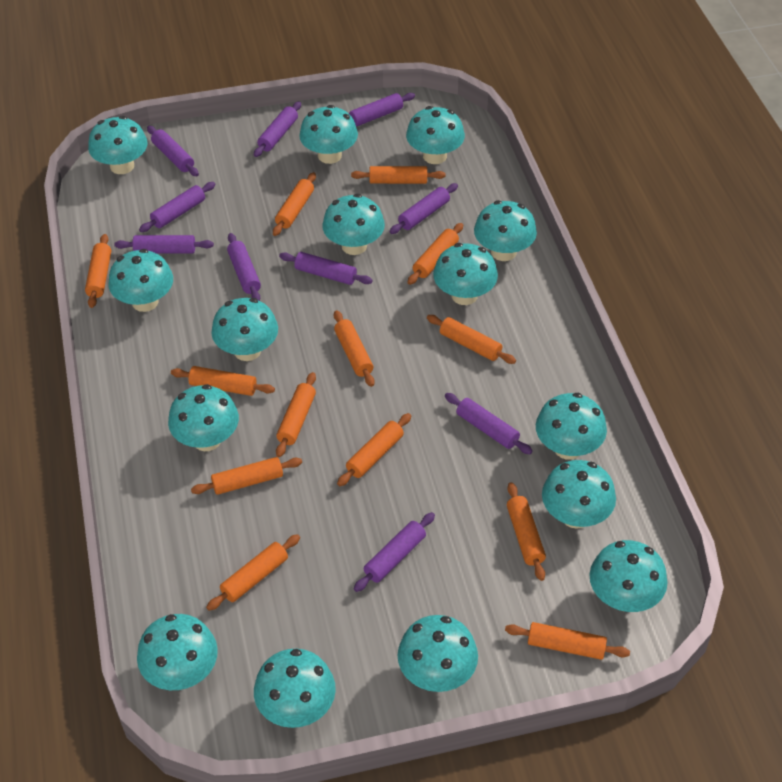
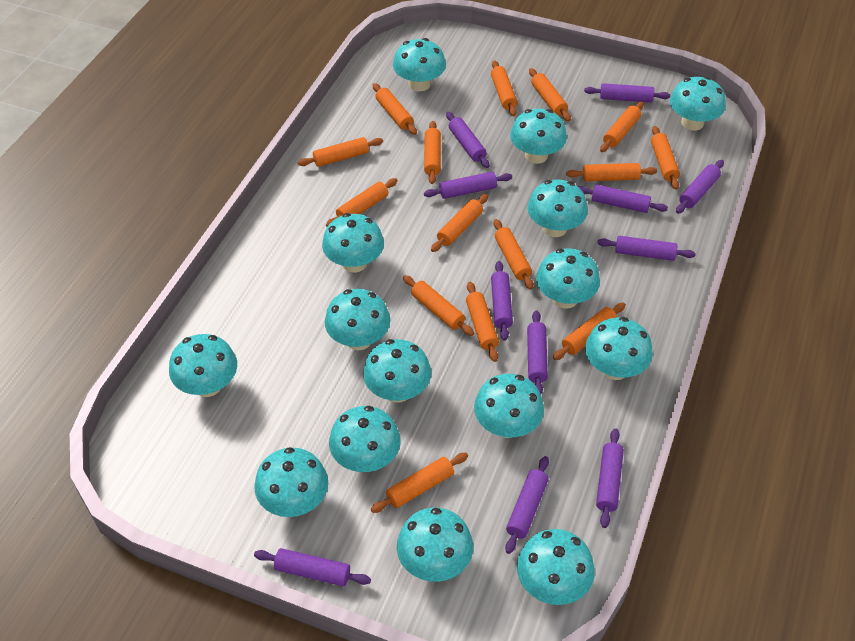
orange rolling pin: 13 -> 15
purple rolling pin: 10 -> 11

